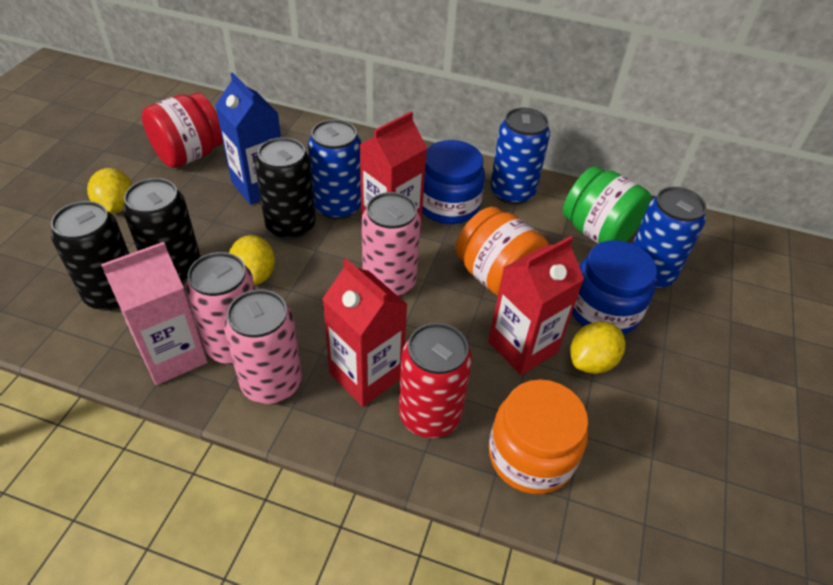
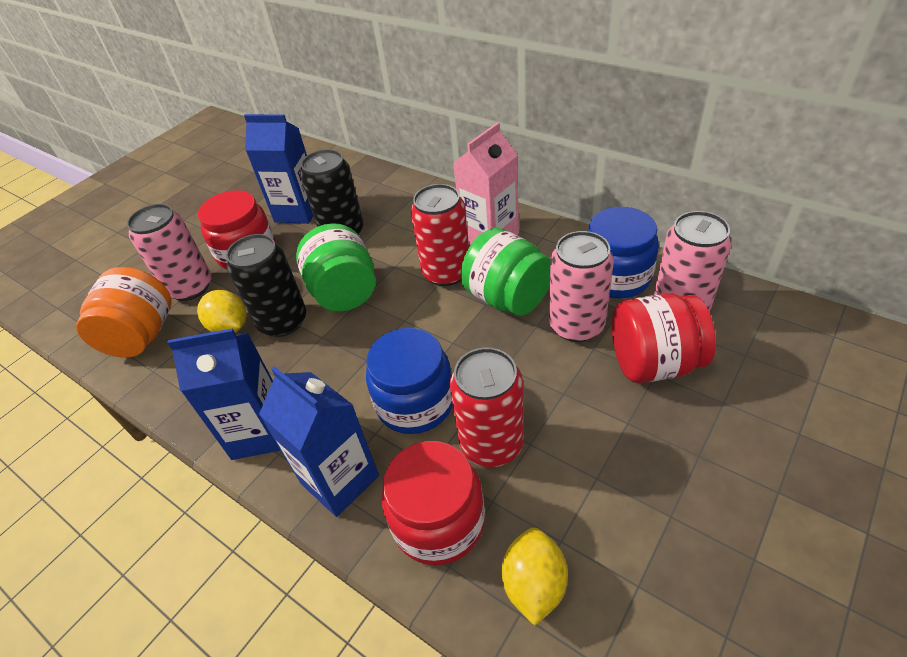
black can: 3 -> 2
blue can: 3 -> 0
blue carton: 1 -> 3
green jar: 1 -> 2
orange jar: 2 -> 1
red can: 1 -> 2
red carton: 3 -> 0
red jar: 1 -> 3
yellow lemon: 3 -> 2

